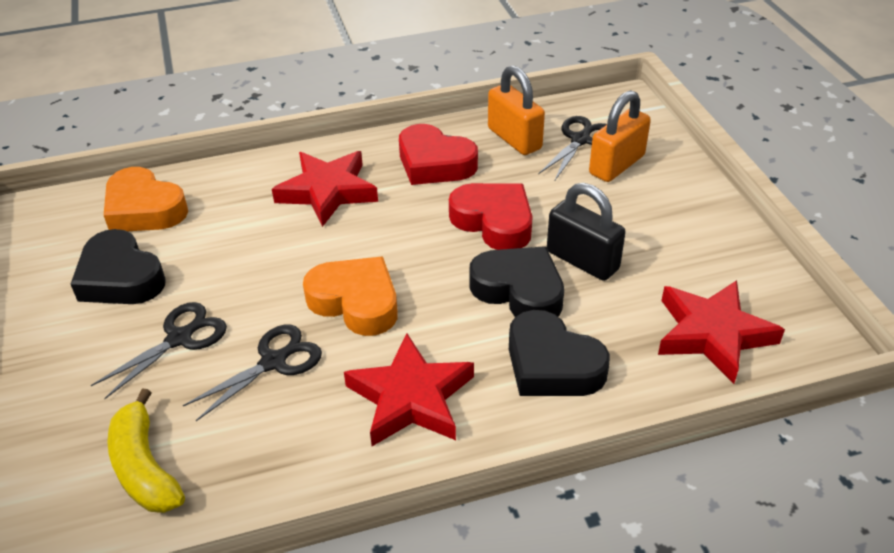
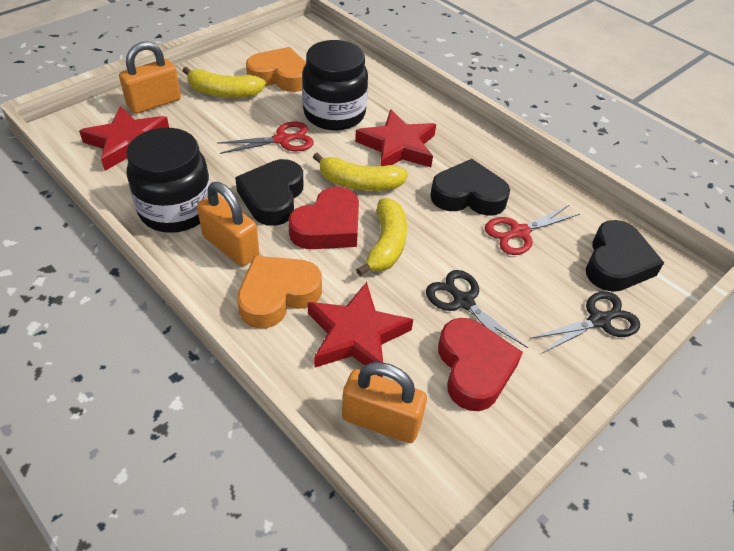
black jar: 0 -> 2
black padlock: 1 -> 0
black scissors: 3 -> 2
orange padlock: 2 -> 3
red scissors: 0 -> 2
yellow banana: 1 -> 3

